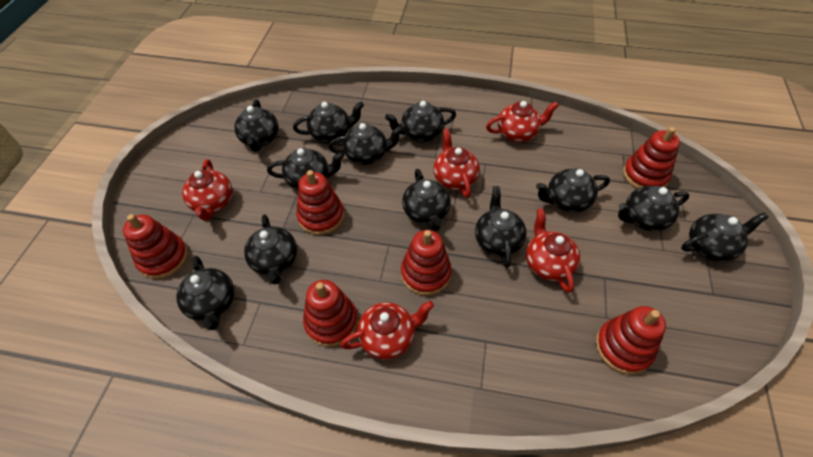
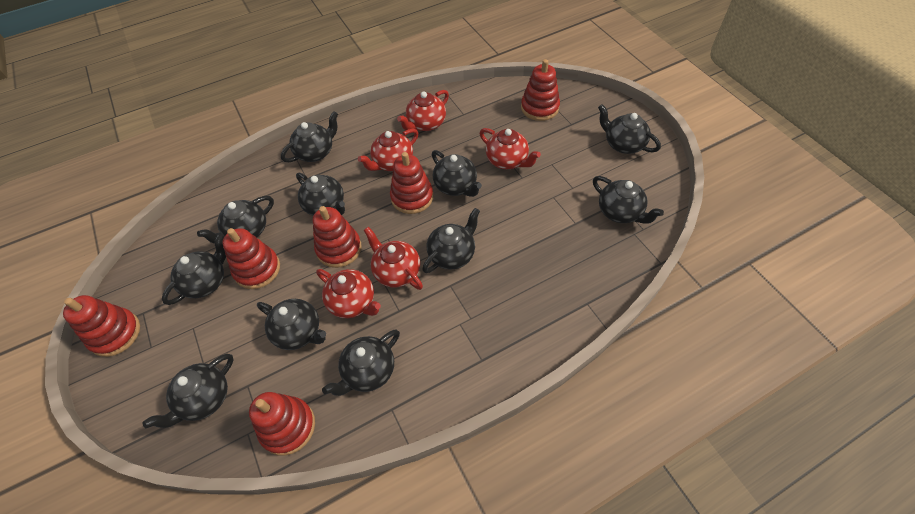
black teapot: 12 -> 11

